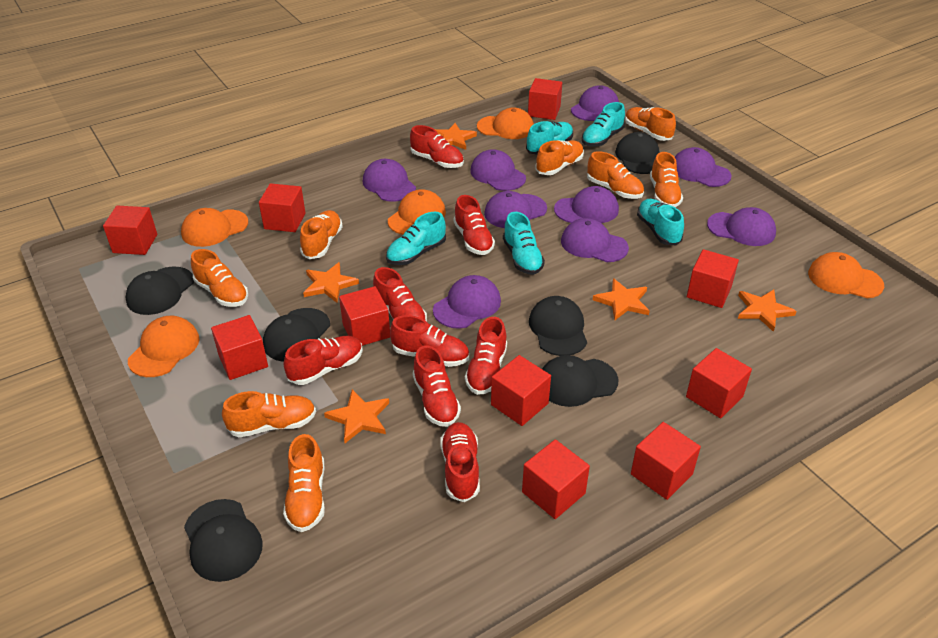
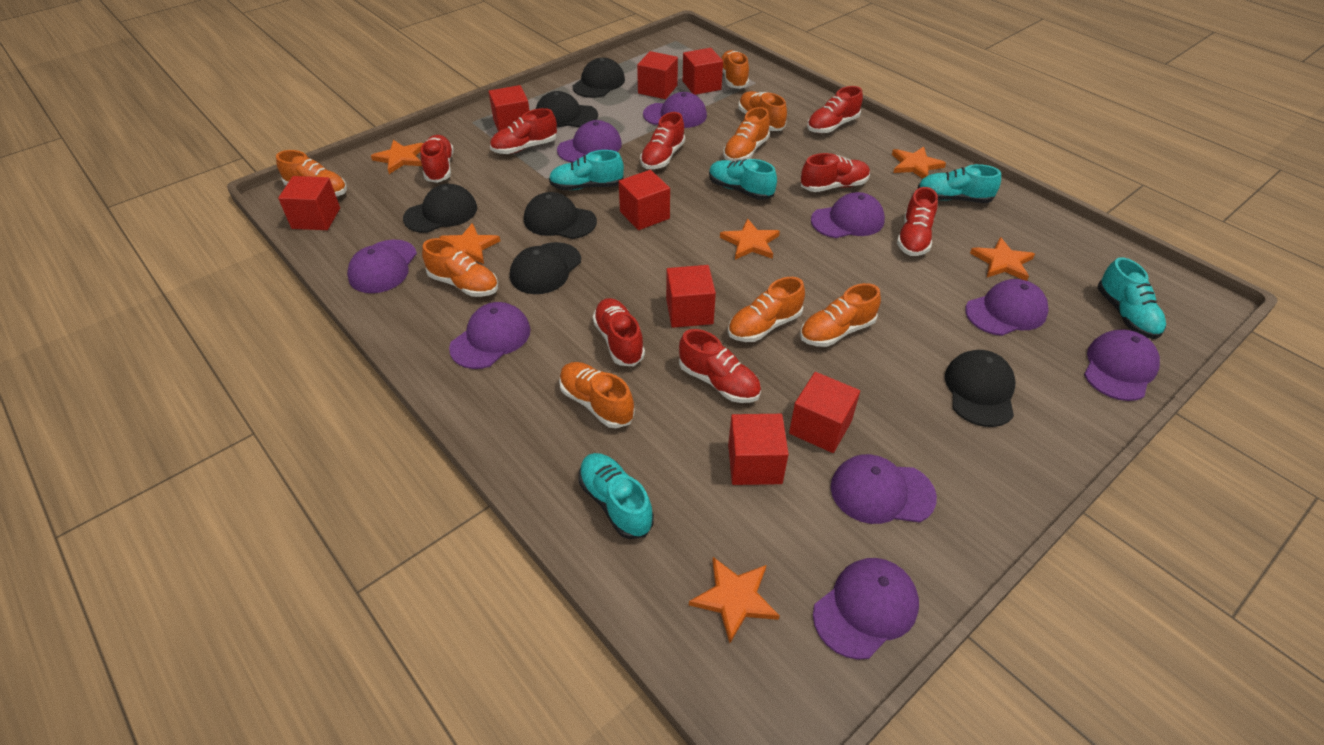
orange cap: 5 -> 0
orange star: 5 -> 6
red cube: 10 -> 8

